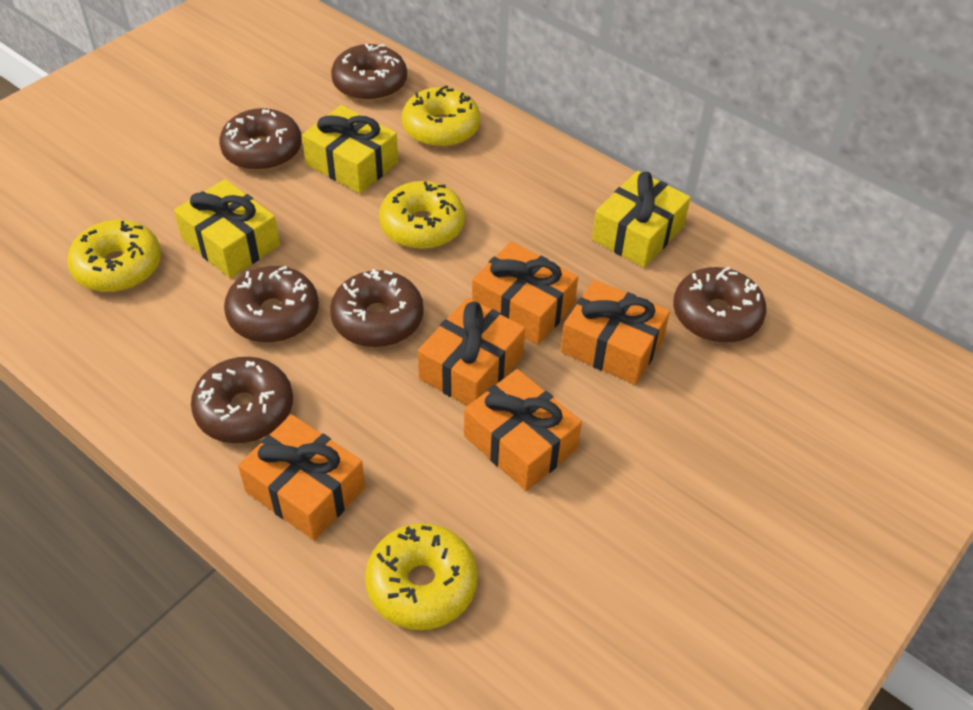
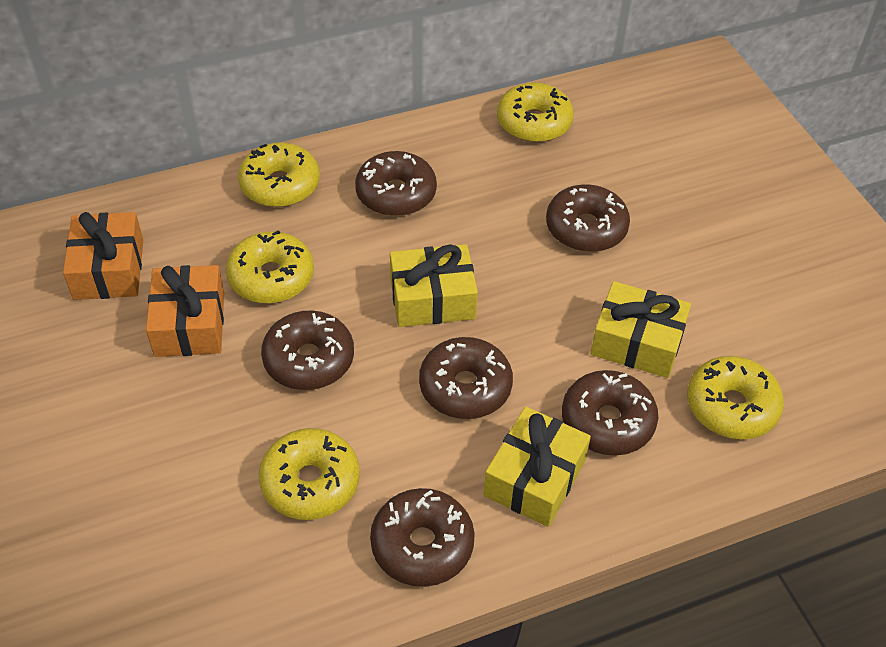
orange gift: 5 -> 2
yellow donut: 4 -> 5

